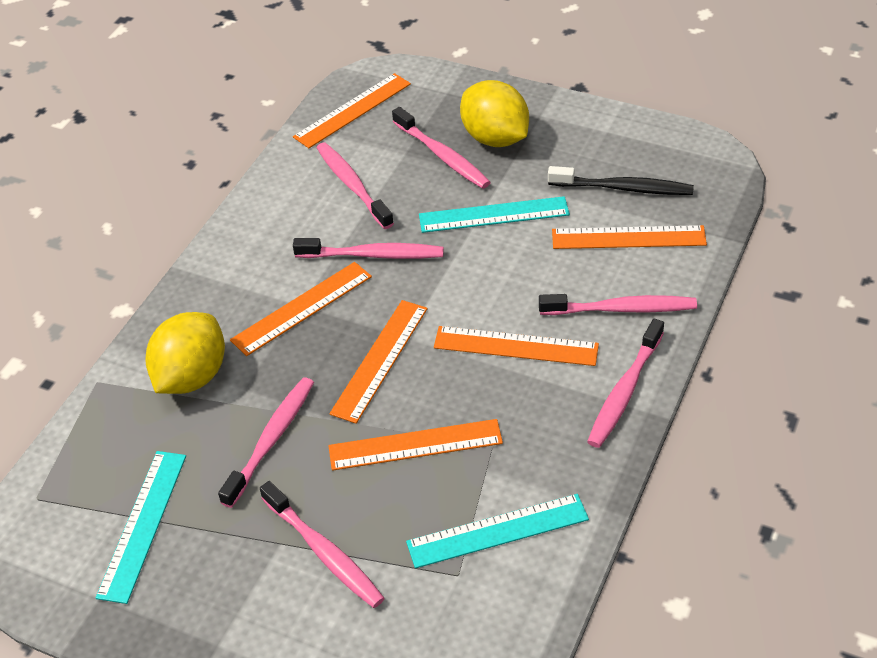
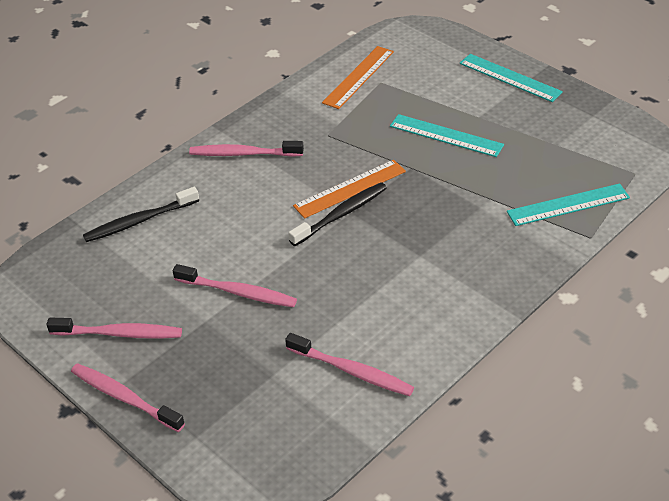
black toothbrush: 1 -> 2
orange ruler: 6 -> 2
pink toothbrush: 7 -> 5
yellow lemon: 2 -> 0

